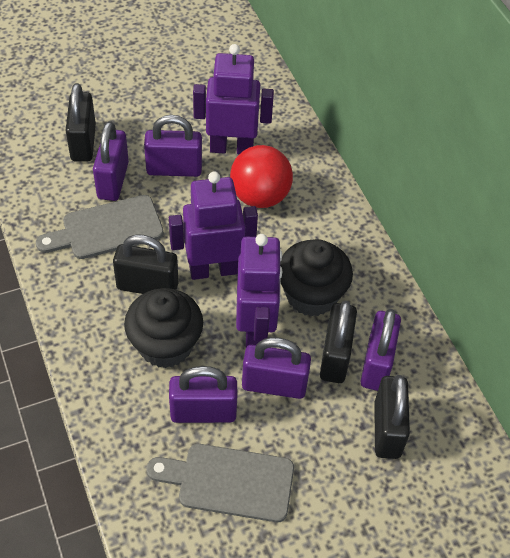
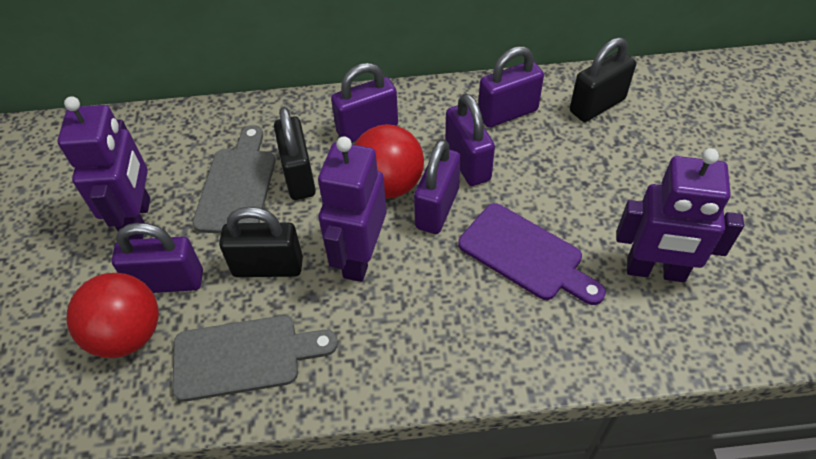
black cupcake: 2 -> 0
black padlock: 4 -> 3
purple cutting board: 0 -> 1
red ball: 1 -> 2

